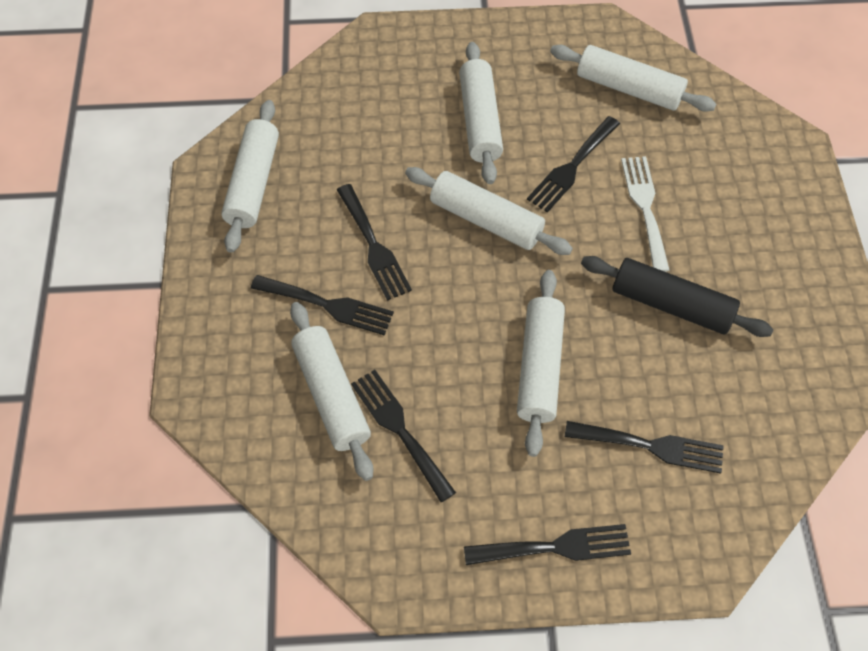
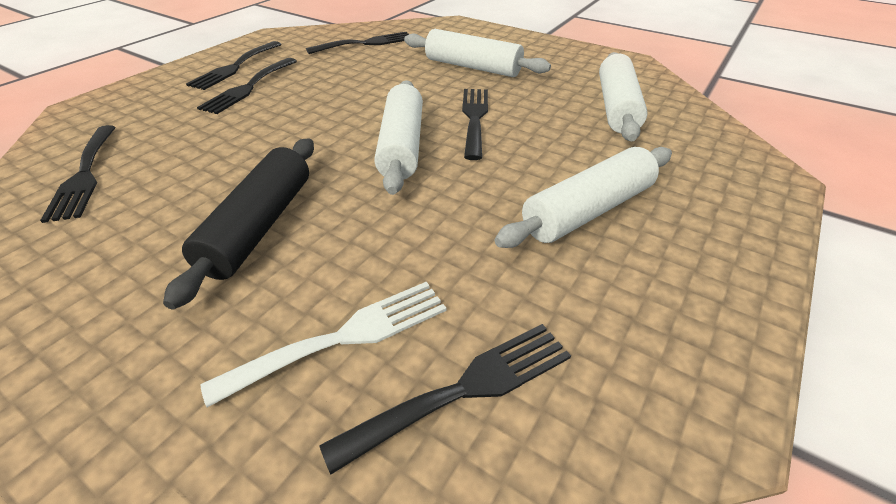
white rolling pin: 6 -> 4

